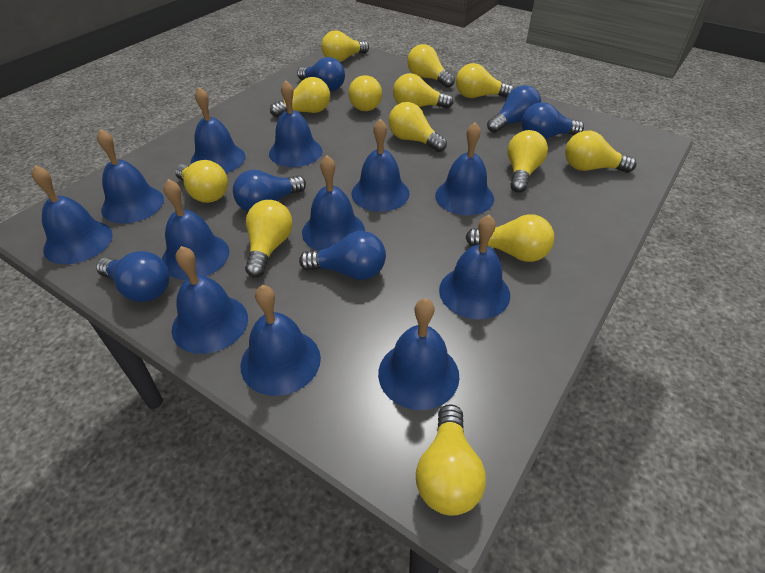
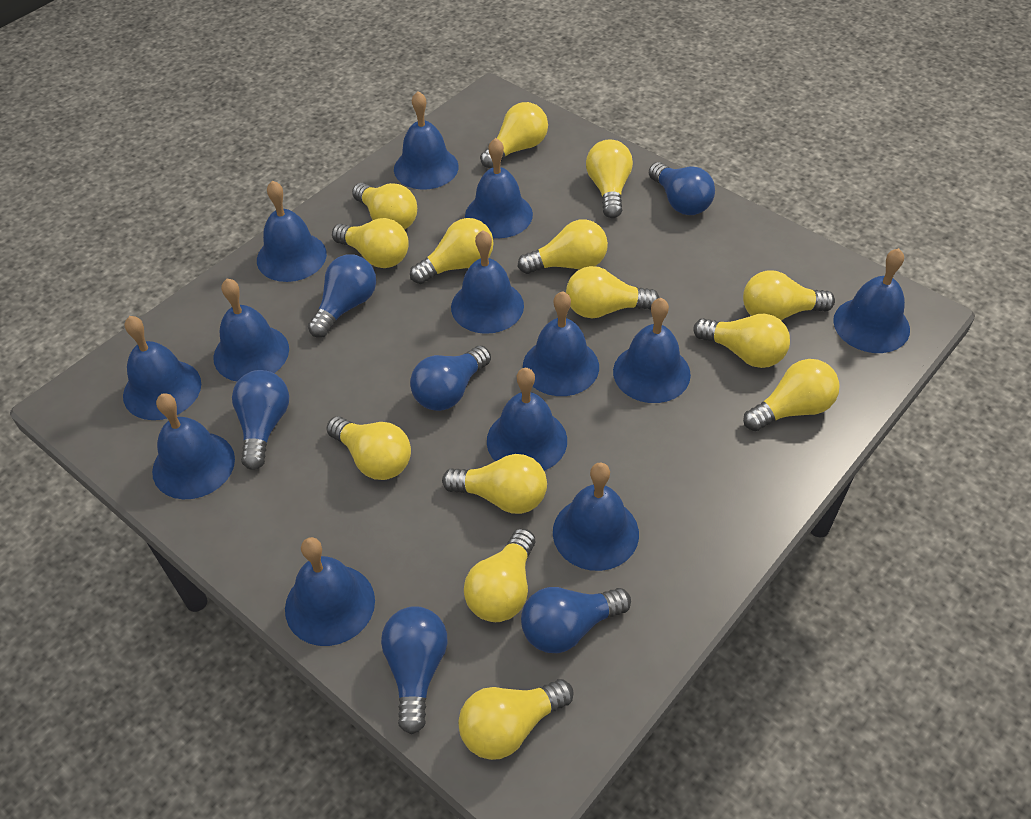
blue bell: 12 -> 13
yellow light bulb: 13 -> 14

